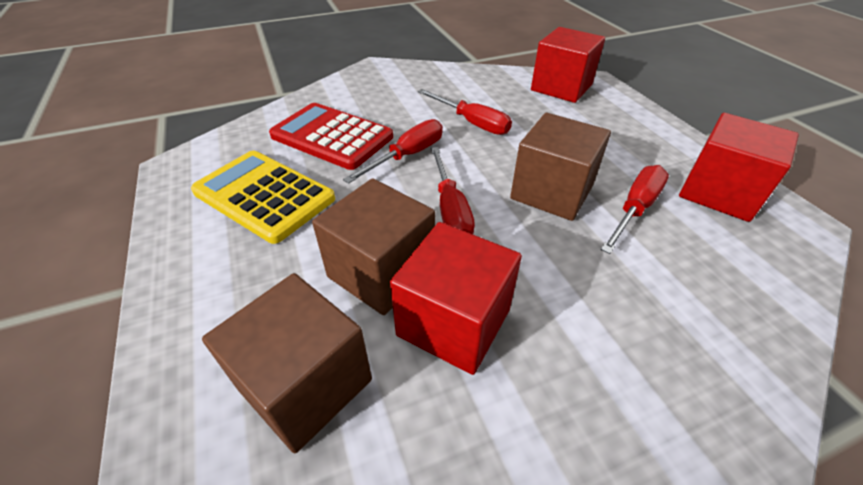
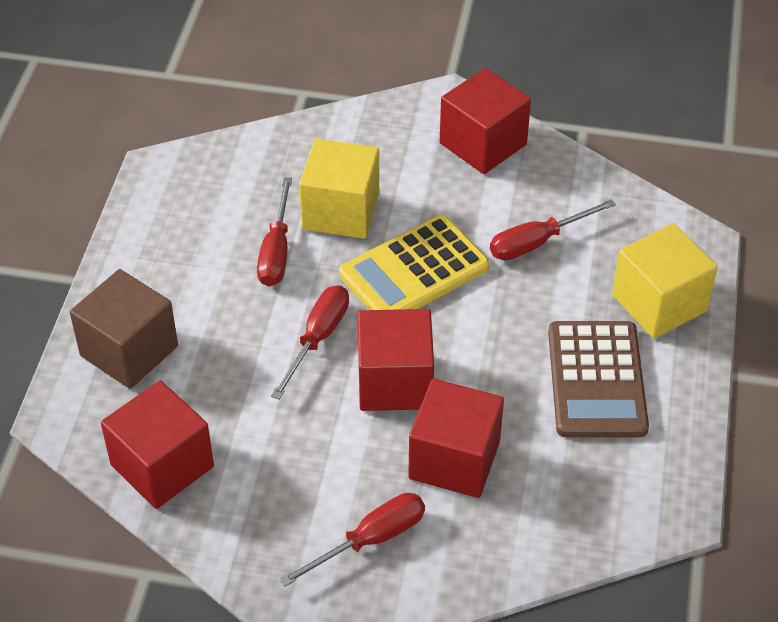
brown calculator: 0 -> 1
brown cube: 3 -> 1
red calculator: 1 -> 0
red cube: 3 -> 4
yellow cube: 0 -> 2

